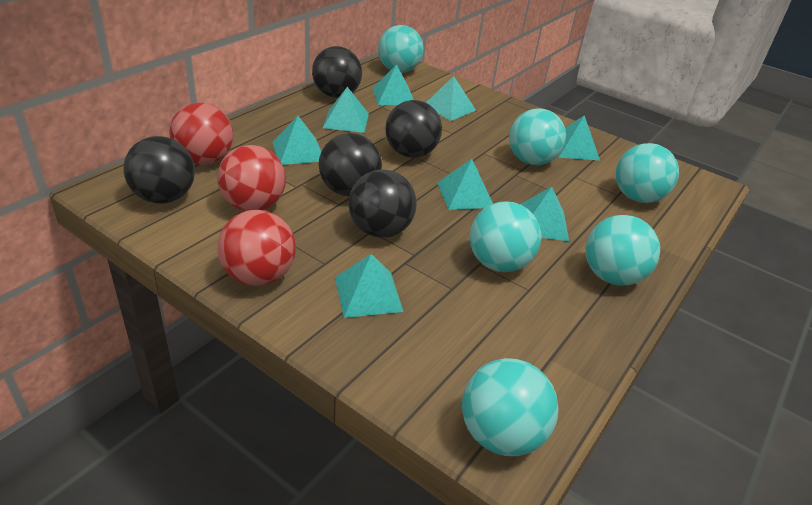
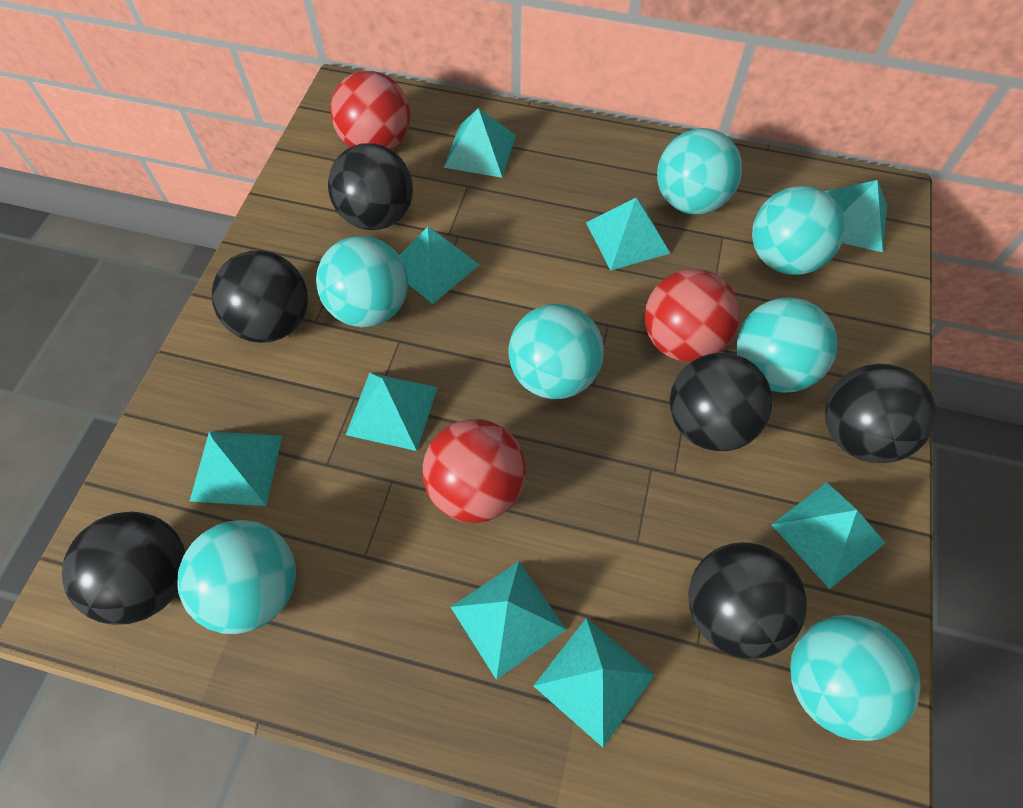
black ball: 5 -> 6
turquoise ball: 6 -> 7
turquoise pyramid: 8 -> 9

